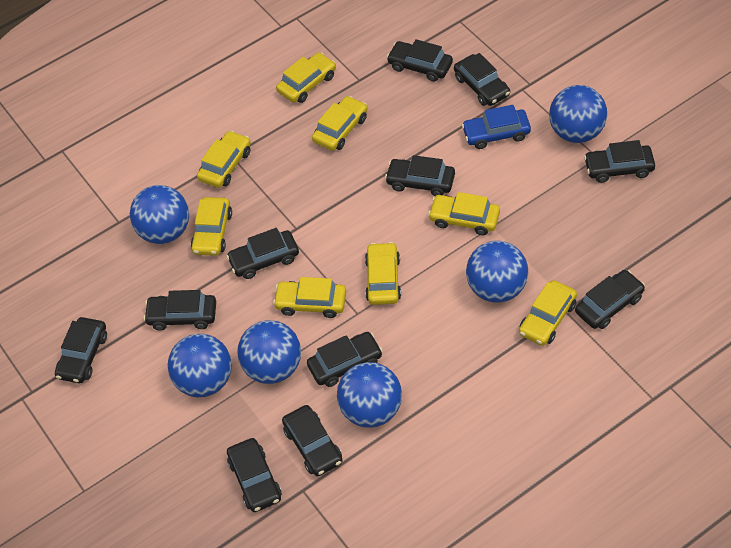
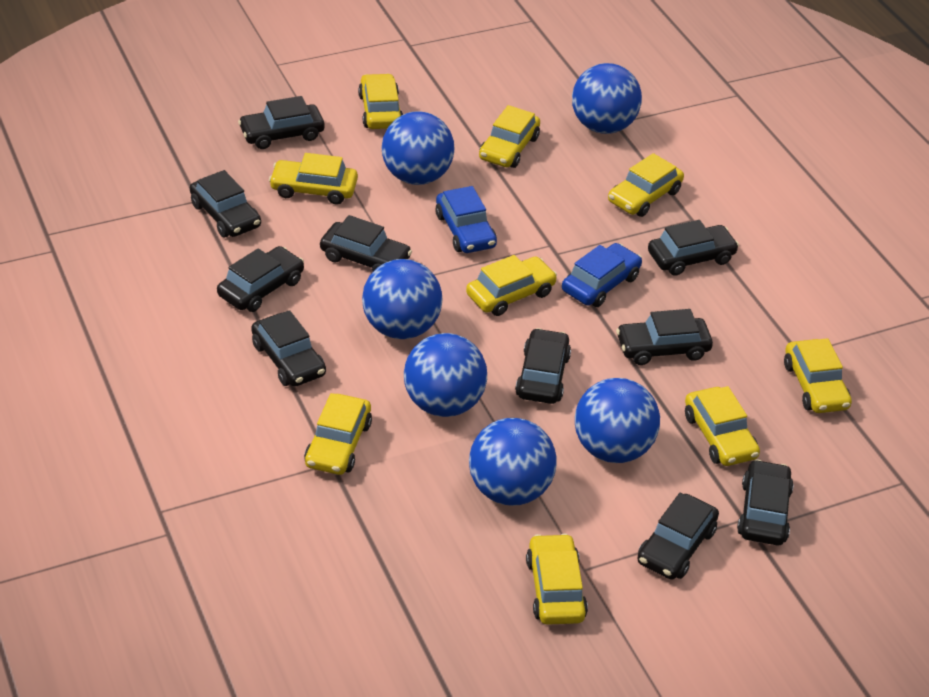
black car: 11 -> 10
blue car: 1 -> 2
yellow car: 8 -> 9

